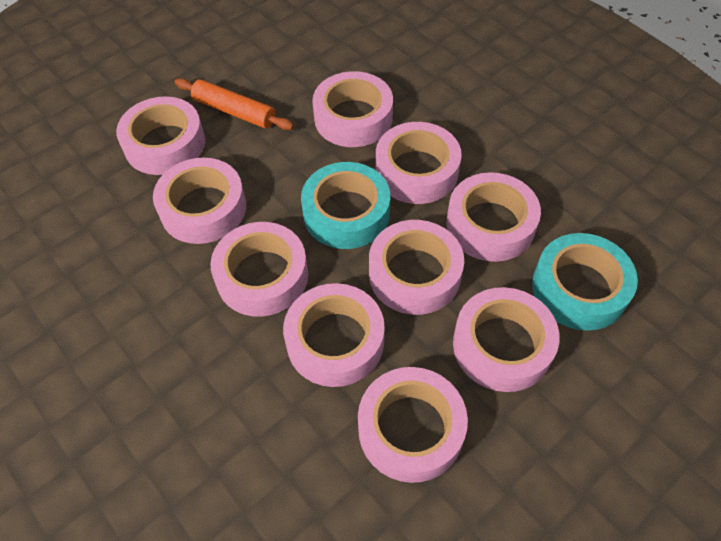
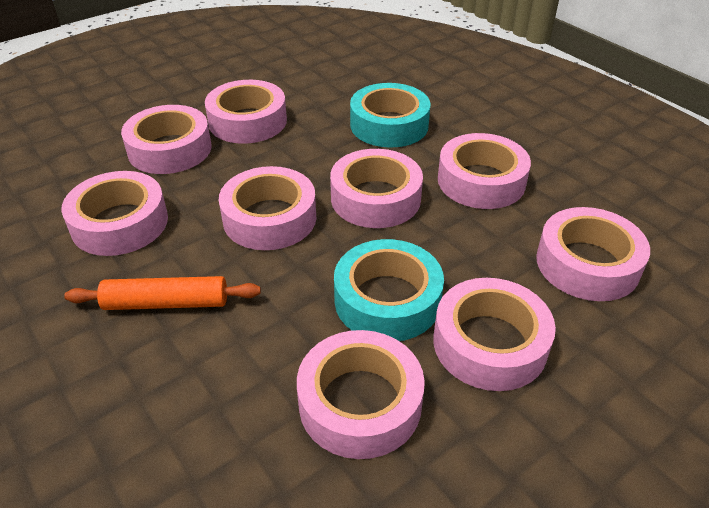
pink tape: 10 -> 9

